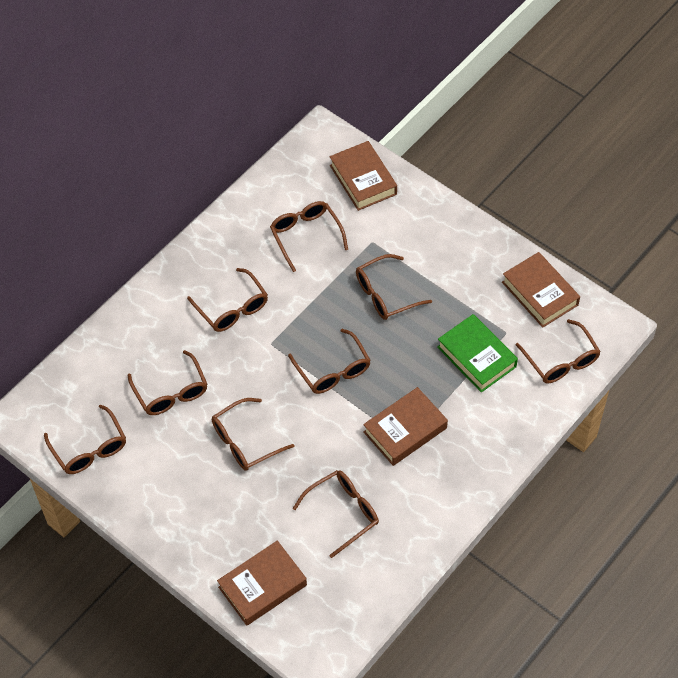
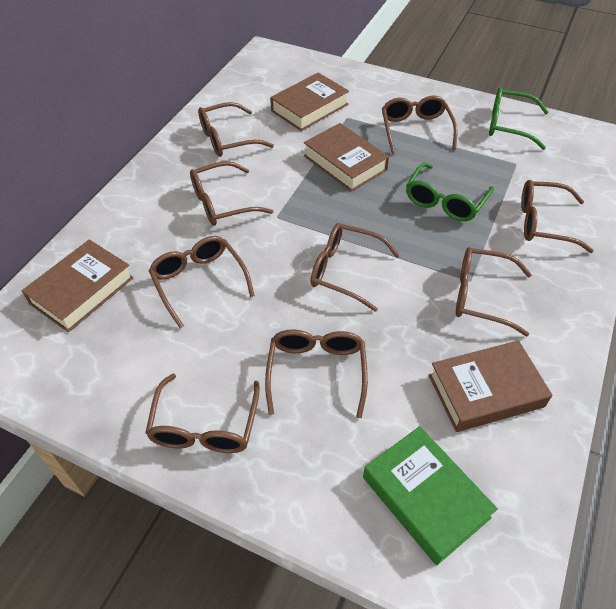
green glasses: 0 -> 2

